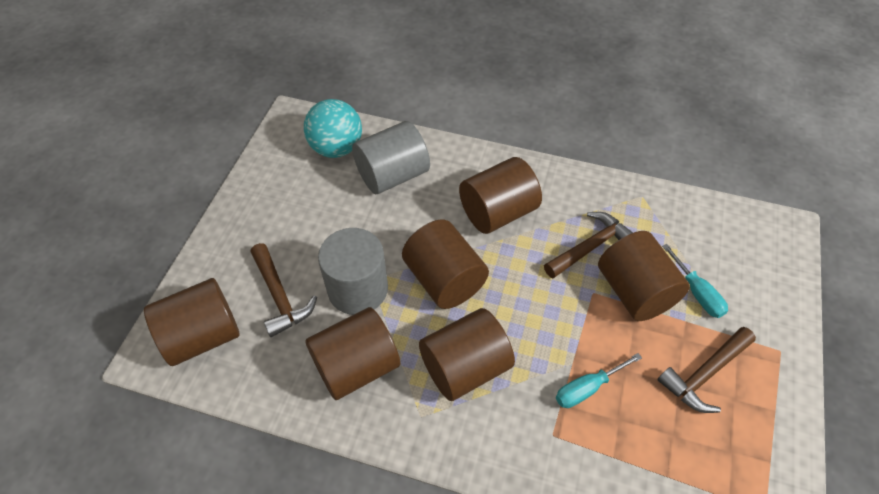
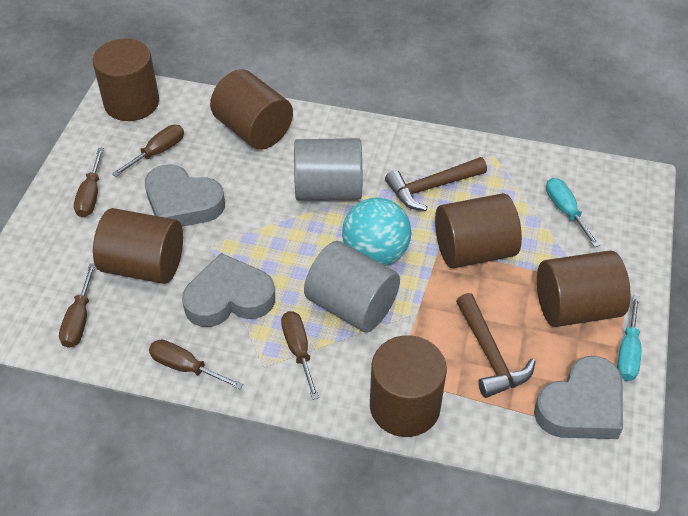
brown hammer: 3 -> 2
brown screwdriver: 0 -> 5
grey heart: 0 -> 3

